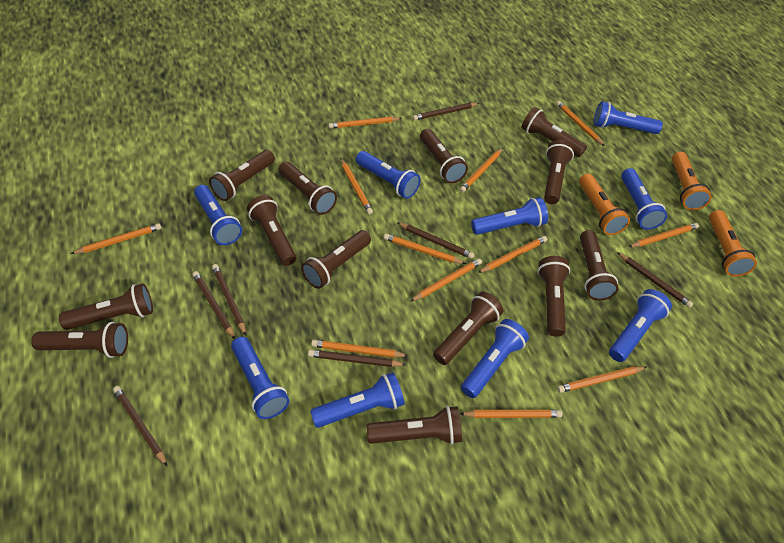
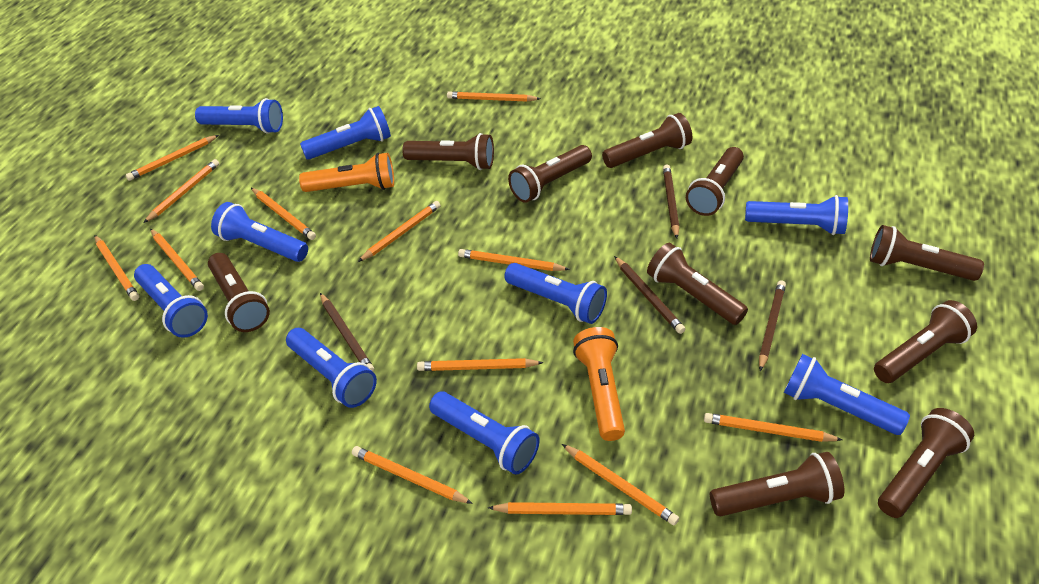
brown flashlight: 13 -> 10
brown pencil: 7 -> 4
orange flashlight: 3 -> 2
orange pencil: 12 -> 13

